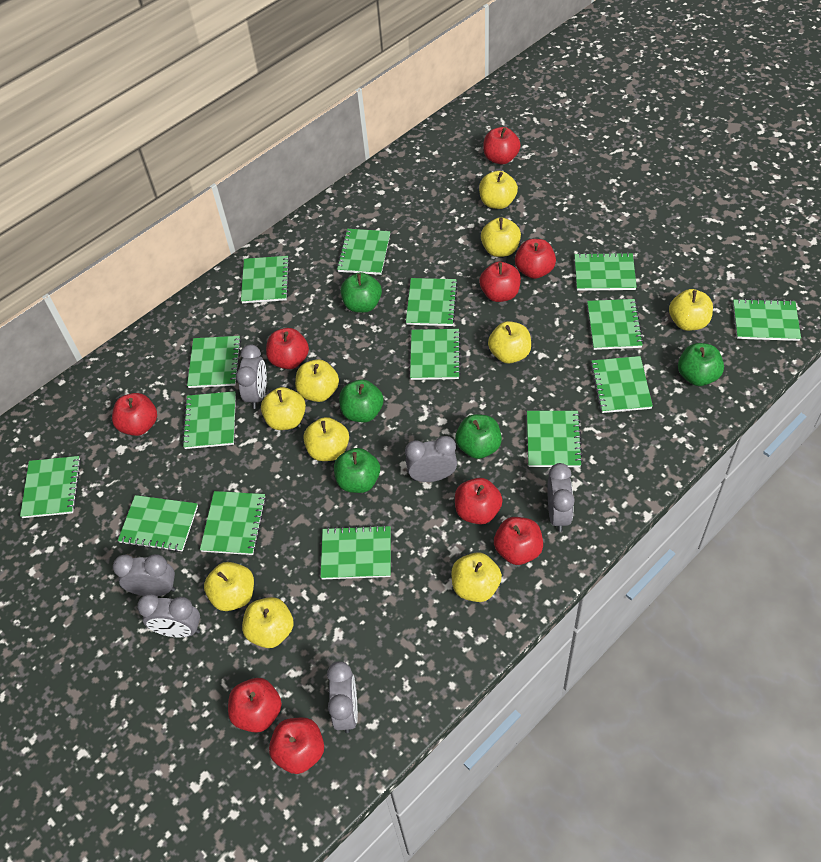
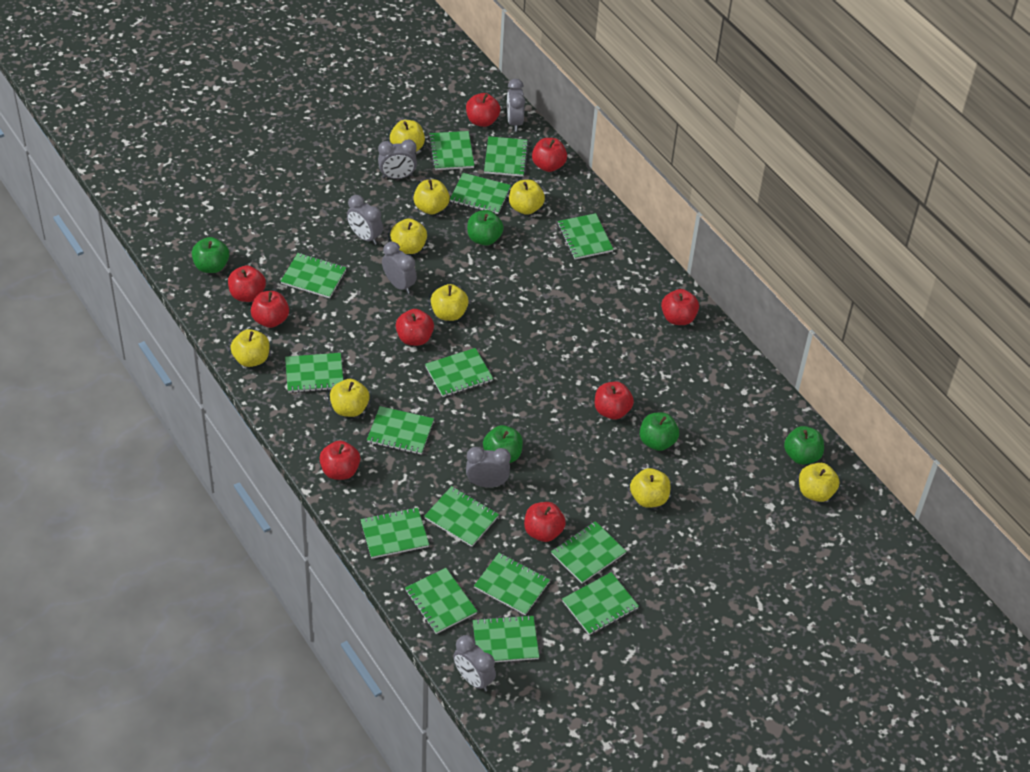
yellow apple: 10 -> 9

